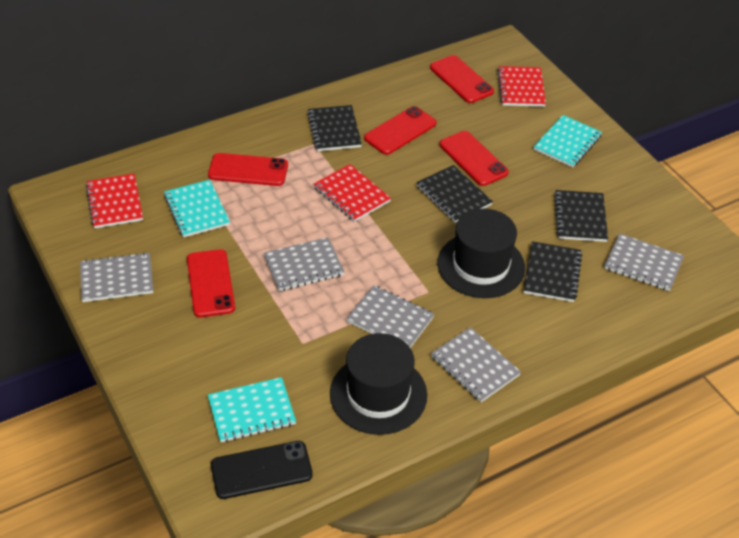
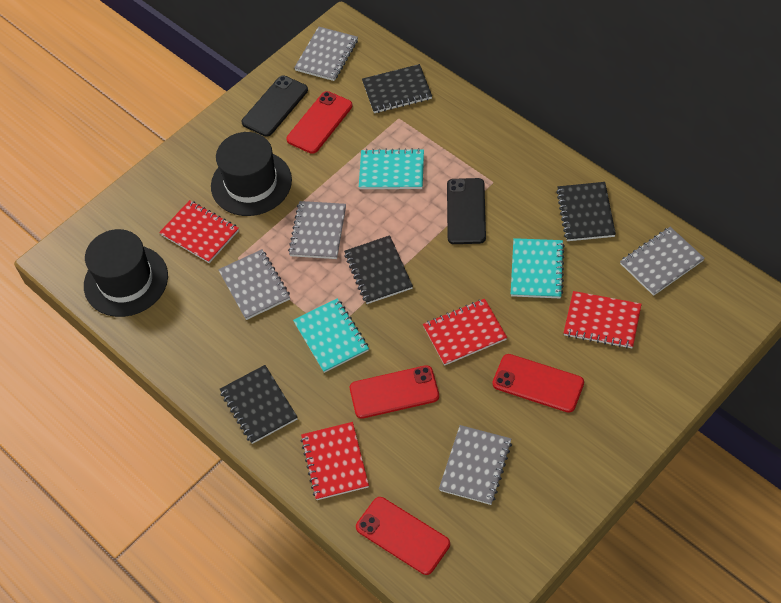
black phone: 1 -> 2
red notebook: 3 -> 4
red phone: 5 -> 4

